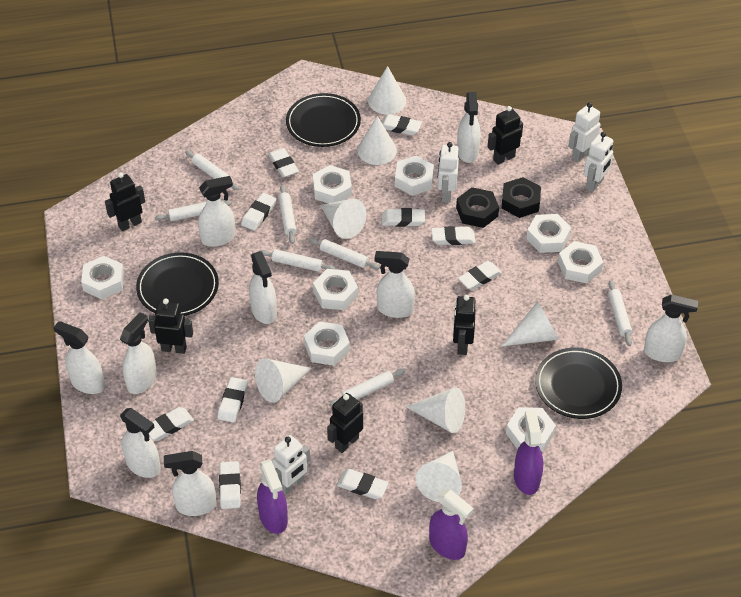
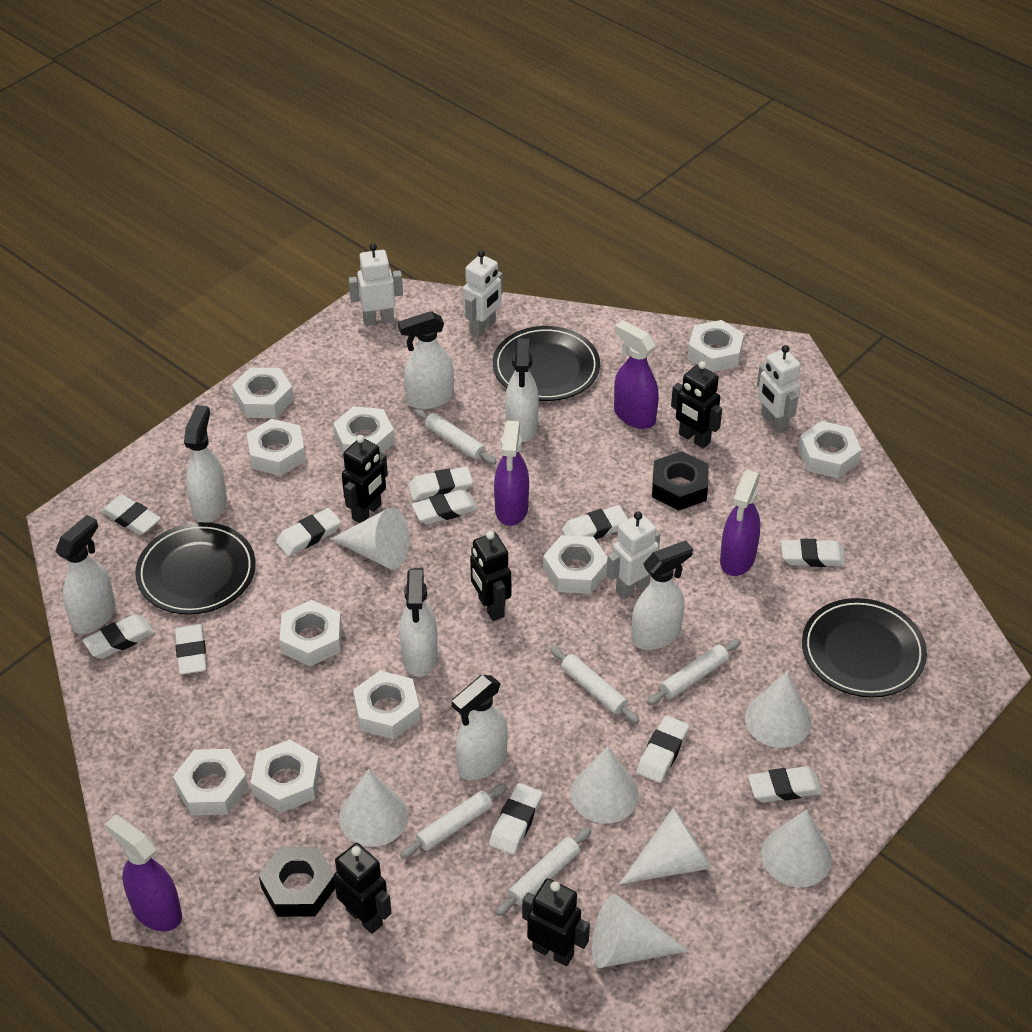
purple spray bottle: 3 -> 4
white eraser: 10 -> 11
white nut: 8 -> 10
white rolling pin: 7 -> 5
white spray bottle: 9 -> 7

